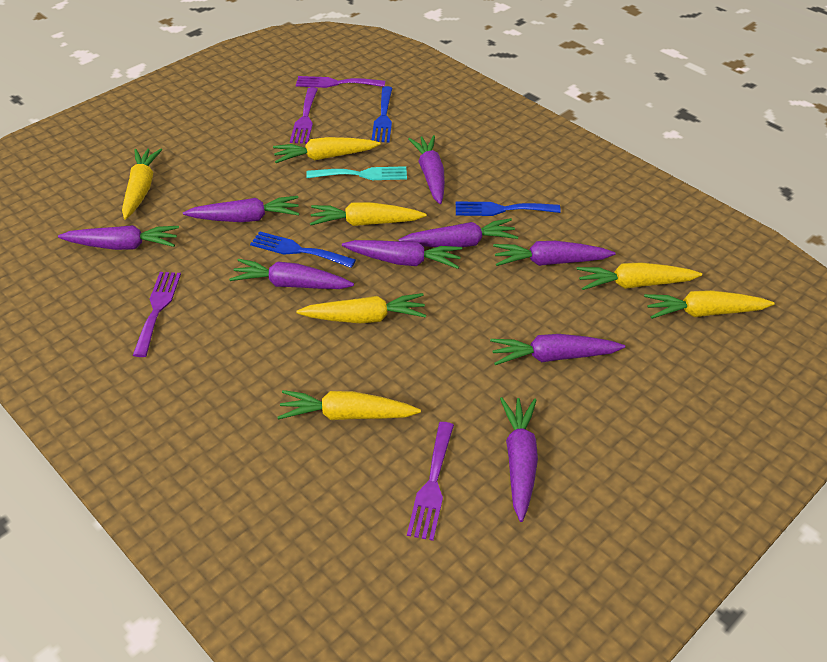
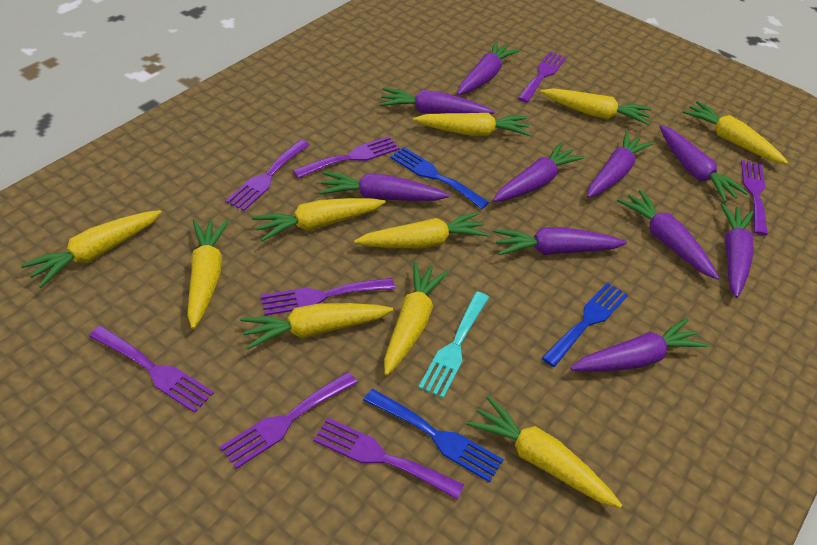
purple carrot: 9 -> 10
purple fork: 4 -> 8
yellow carrot: 7 -> 10

